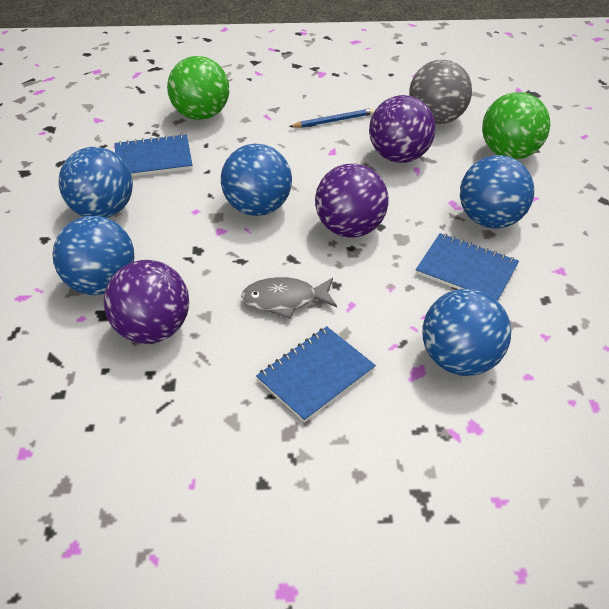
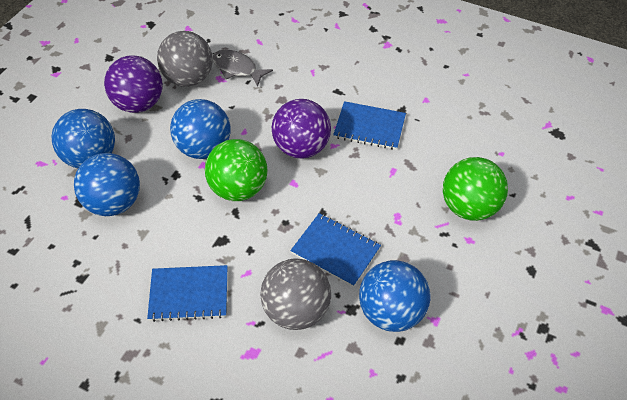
blue ball: 5 -> 4
blue pencil: 1 -> 0
grey ball: 1 -> 2
purple ball: 3 -> 2

